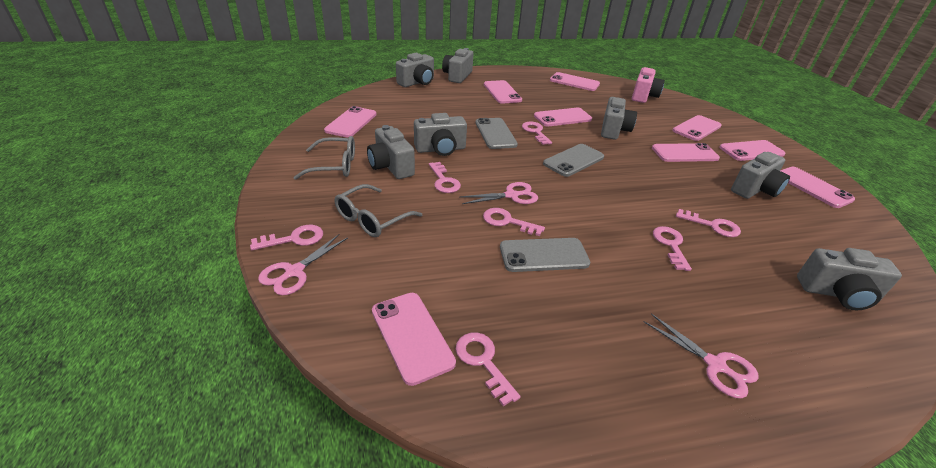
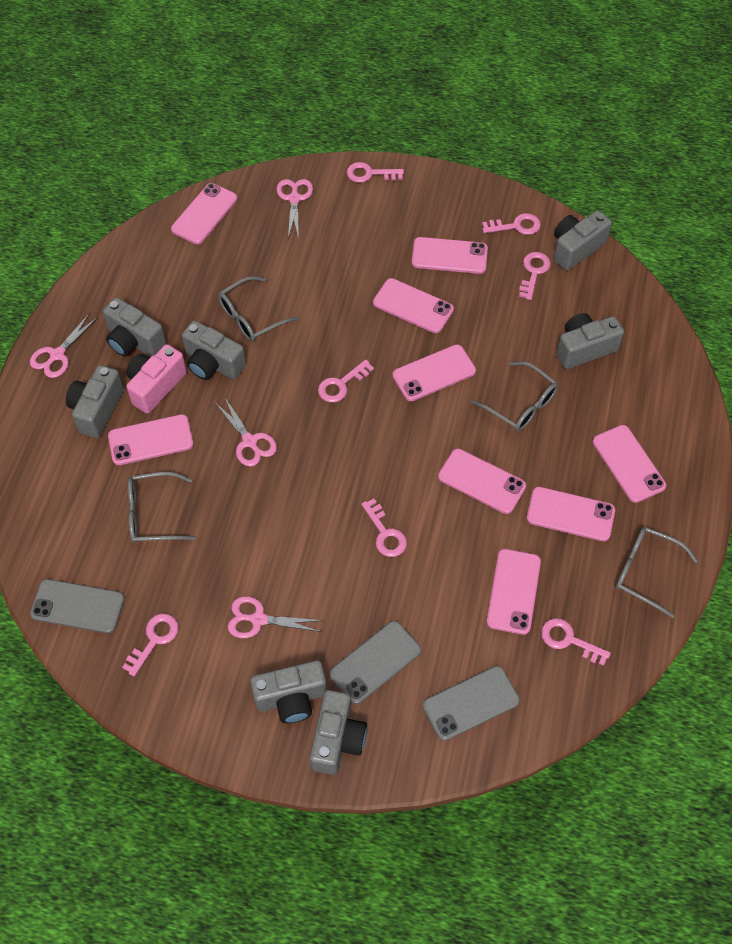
grey glasses: 2 -> 4
pink scissors: 3 -> 4

